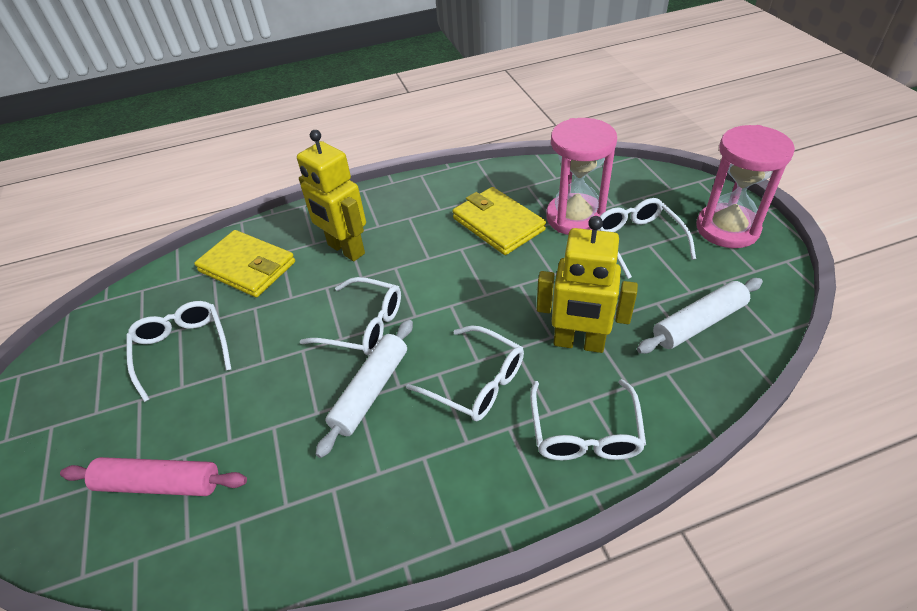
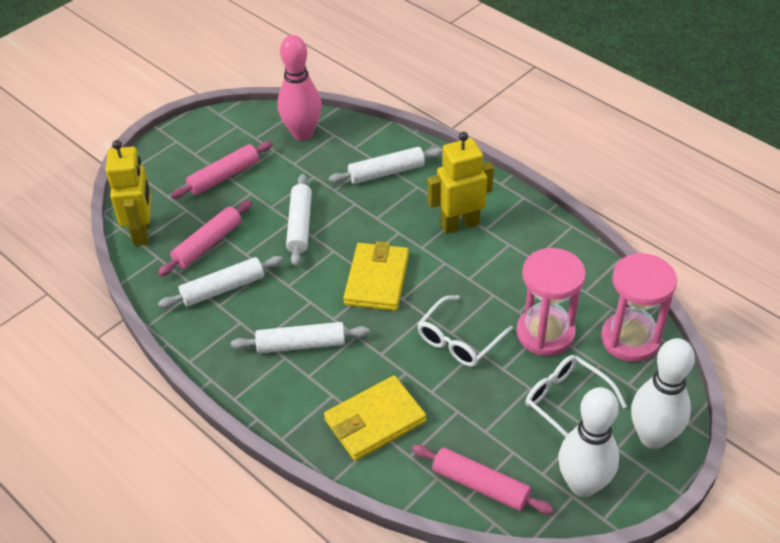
pink bowling pin: 0 -> 1
pink rolling pin: 1 -> 3
white bowling pin: 0 -> 2
white glasses: 5 -> 2
white rolling pin: 2 -> 4

